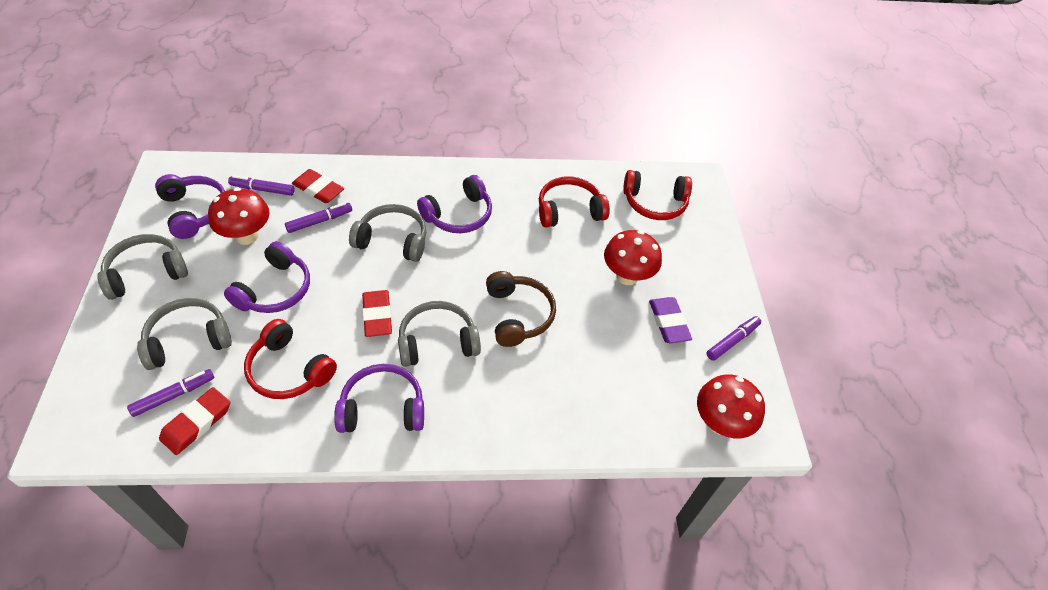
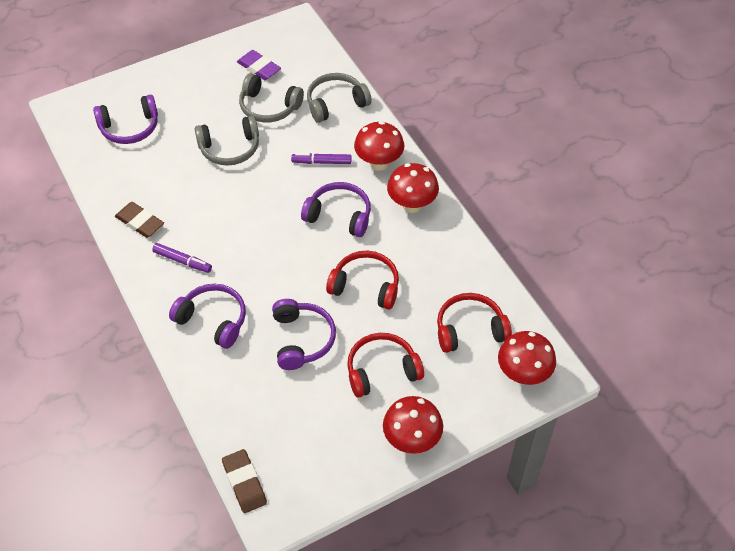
brown eraser: 0 -> 2
brown headphones: 1 -> 0
grey headphones: 4 -> 3
purple marker: 4 -> 2
red eraser: 3 -> 0
red mushroom: 3 -> 4

